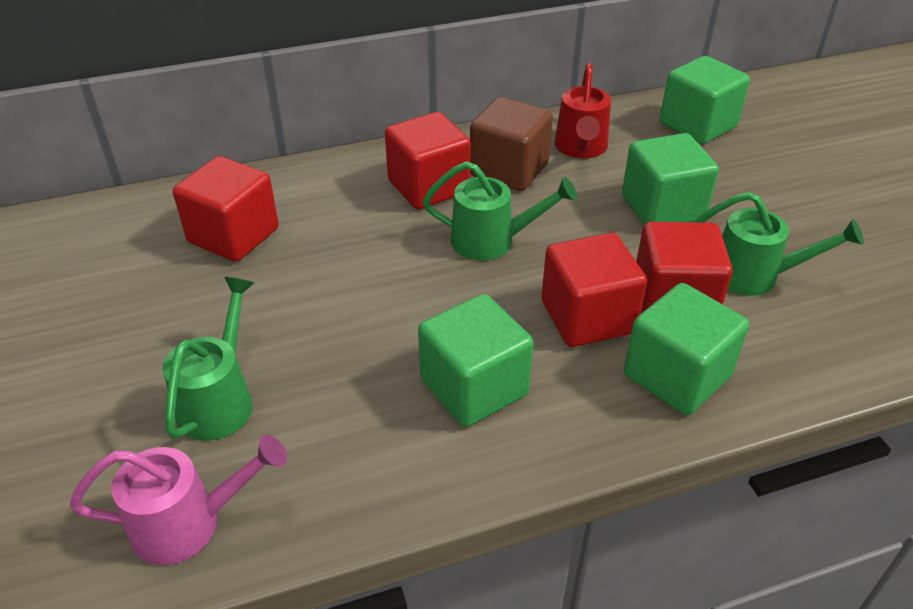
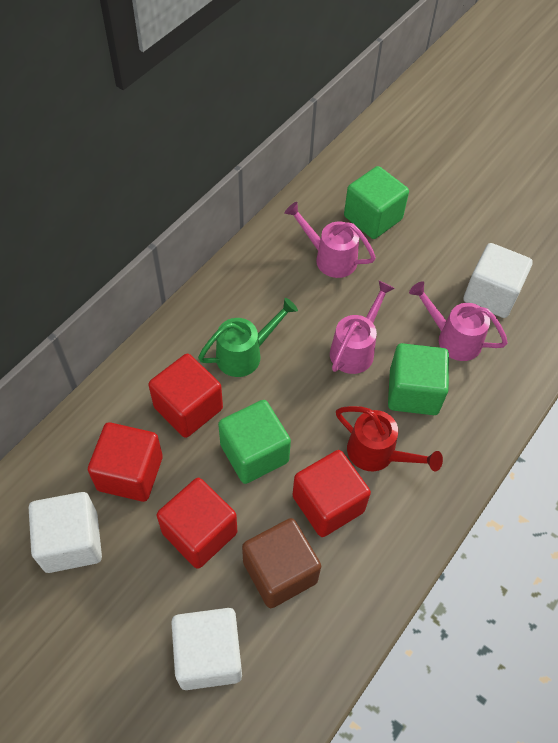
green cube: 4 -> 3
green watering can: 3 -> 1
pink watering can: 1 -> 3
white cube: 0 -> 3

